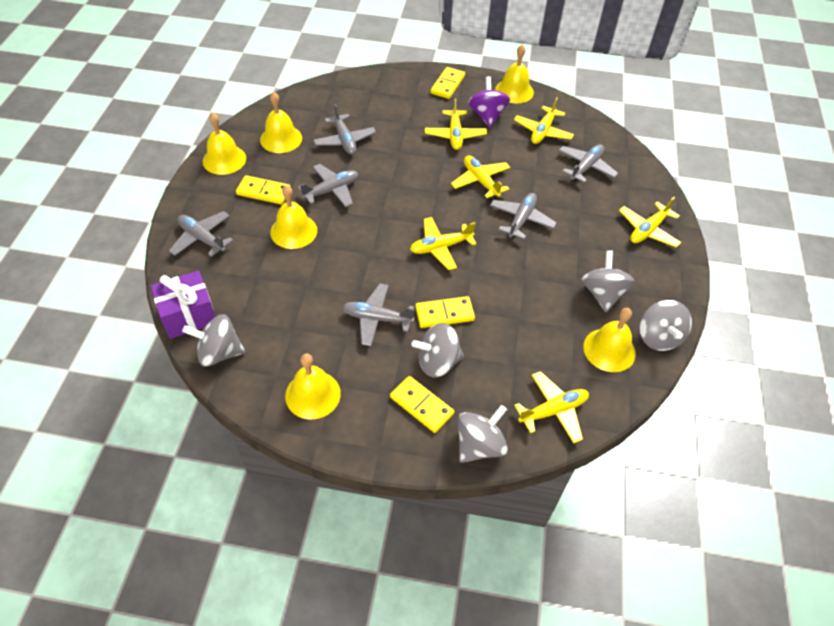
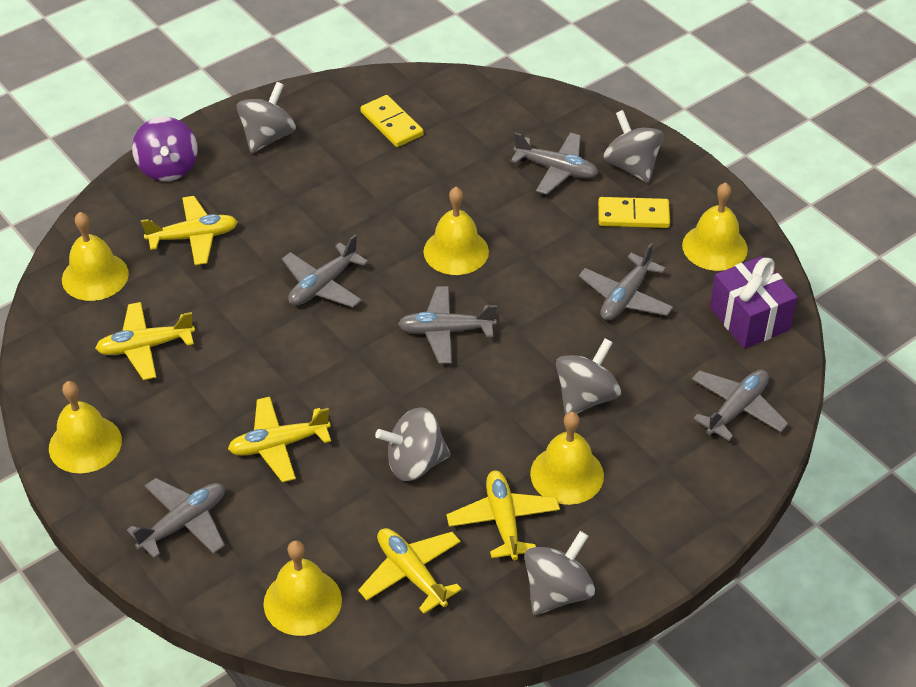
yellow domino: 4 -> 2
yellow plane: 6 -> 5

